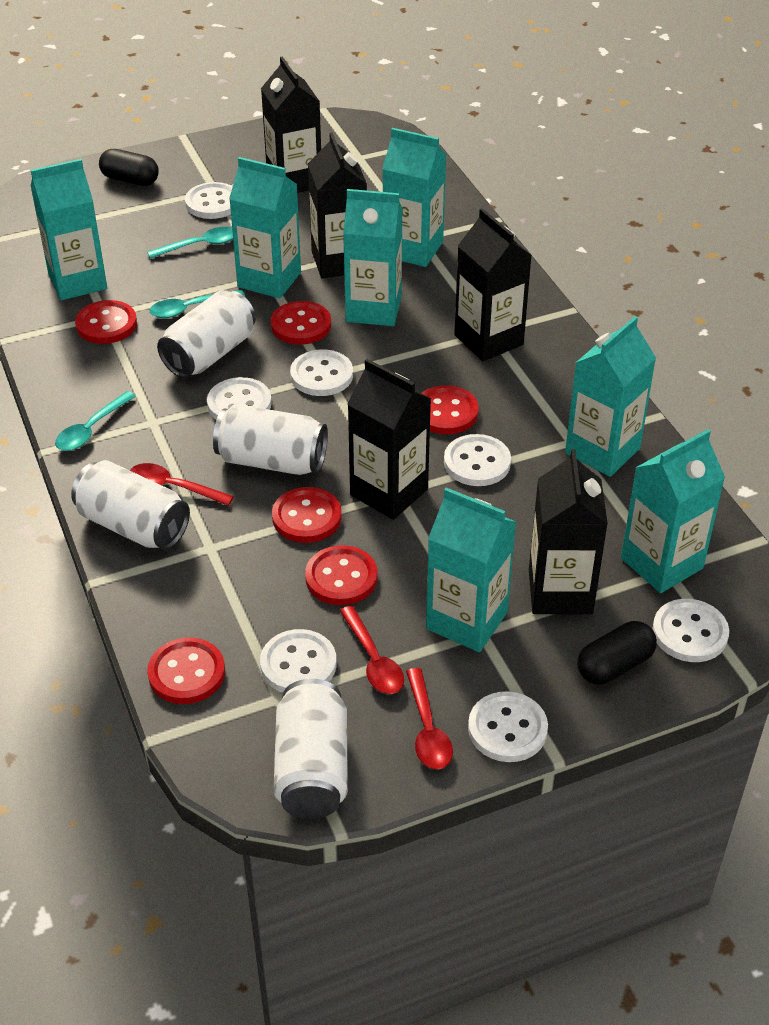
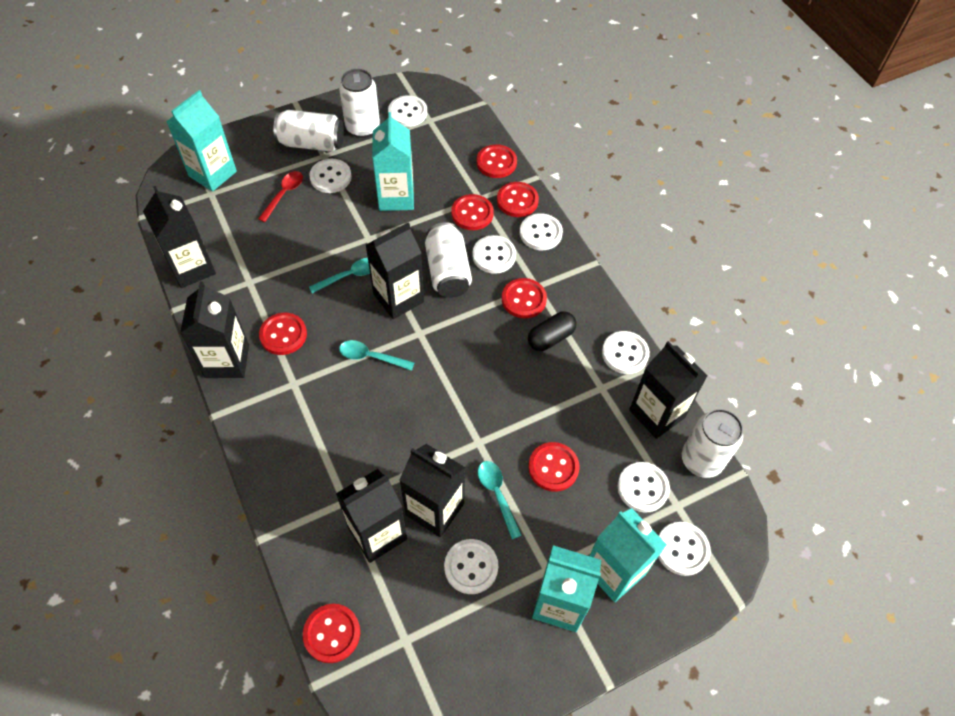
black capsule: 2 -> 1
black carton: 5 -> 6
red button: 6 -> 7
red spoon: 3 -> 1
turquoise carton: 7 -> 4
white button: 7 -> 8

